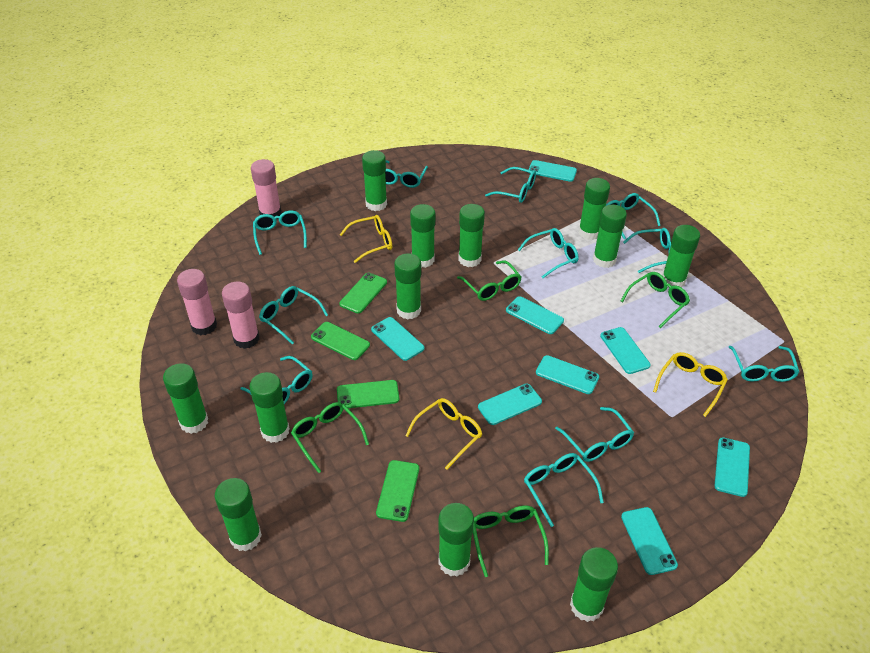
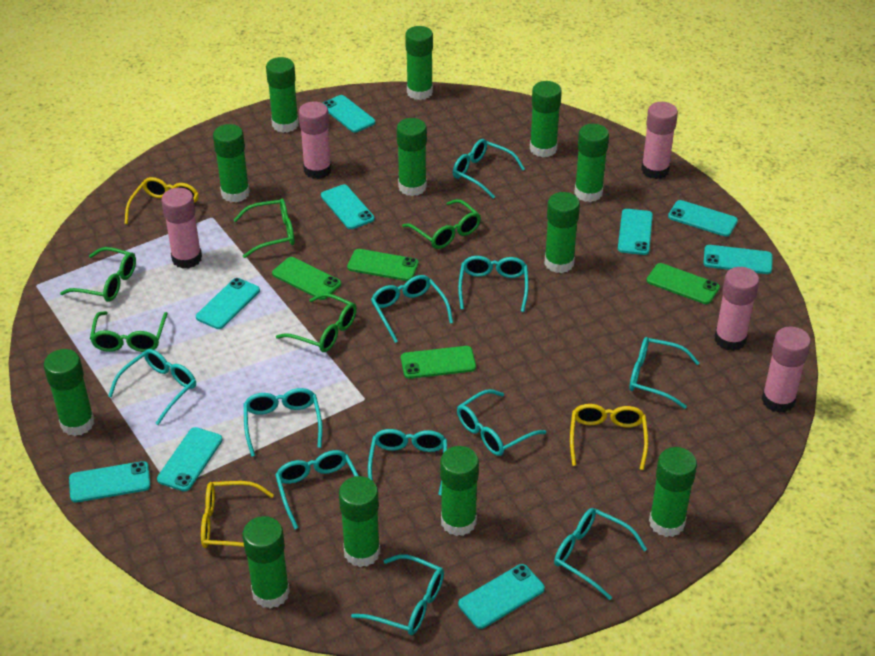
green glasses: 4 -> 5
pink glue stick: 3 -> 5
turquoise phone: 8 -> 9

